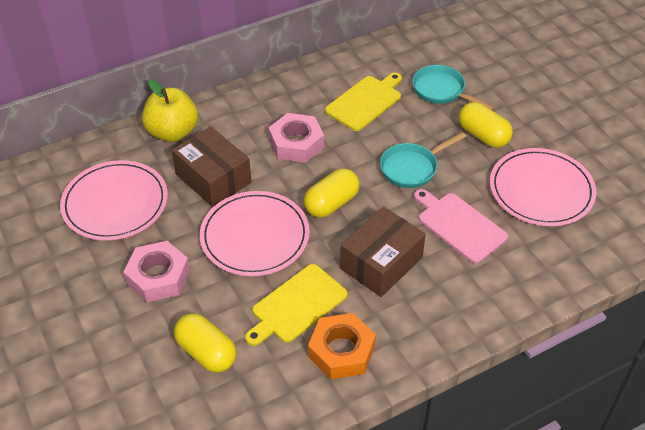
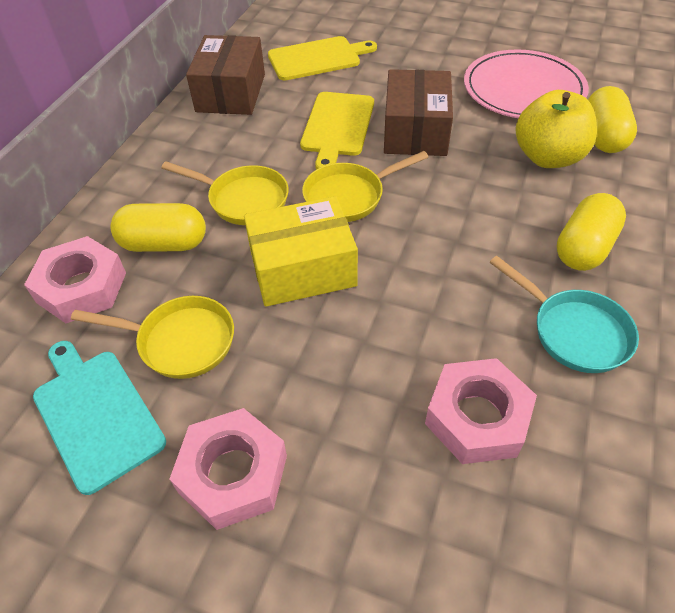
orange nut: 1 -> 0
pink cutting board: 1 -> 0
pink nut: 2 -> 3
pink plate: 3 -> 1
turquoise cutting board: 0 -> 1
turquoise pan: 2 -> 1
yellow box: 0 -> 1
yellow pan: 0 -> 3

